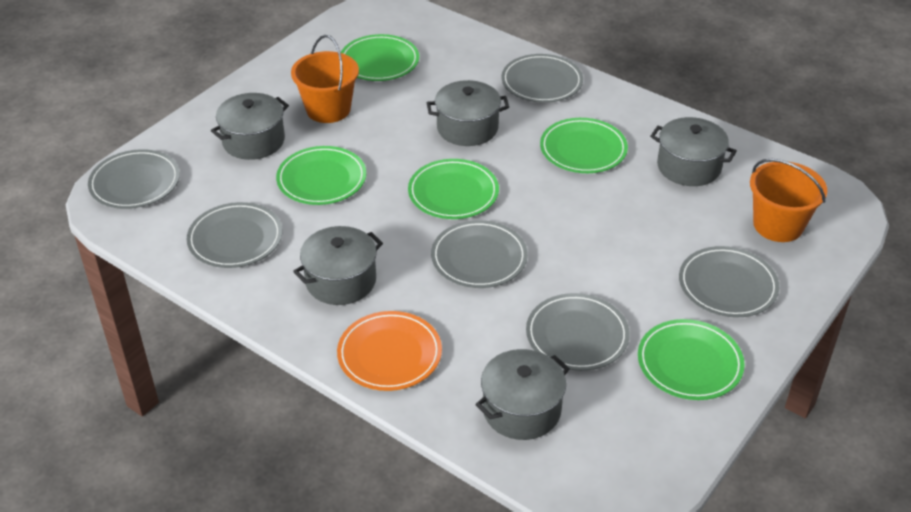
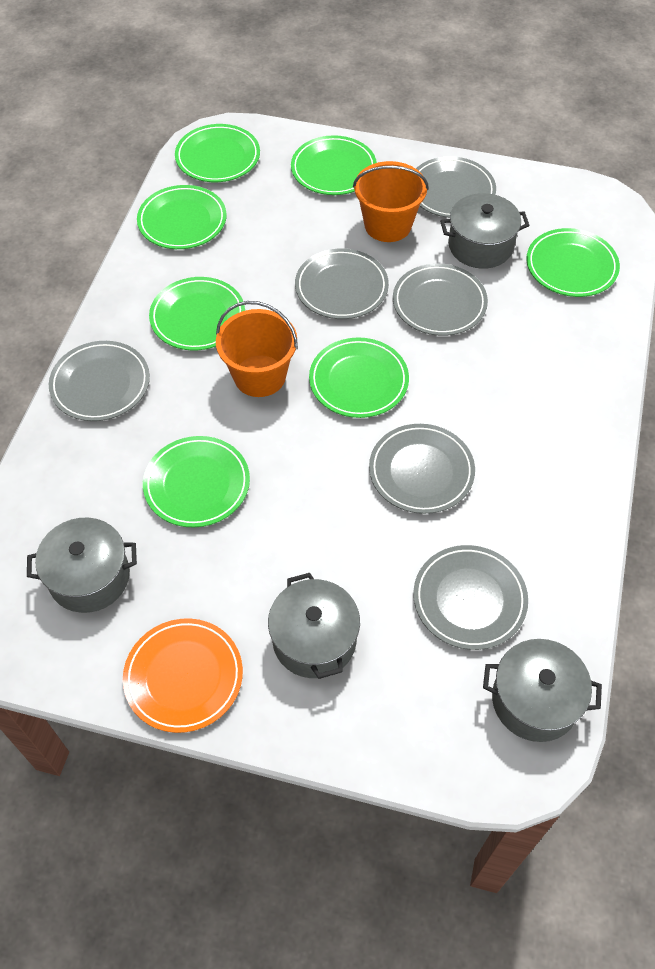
green plate: 5 -> 7
grey pot: 5 -> 4

